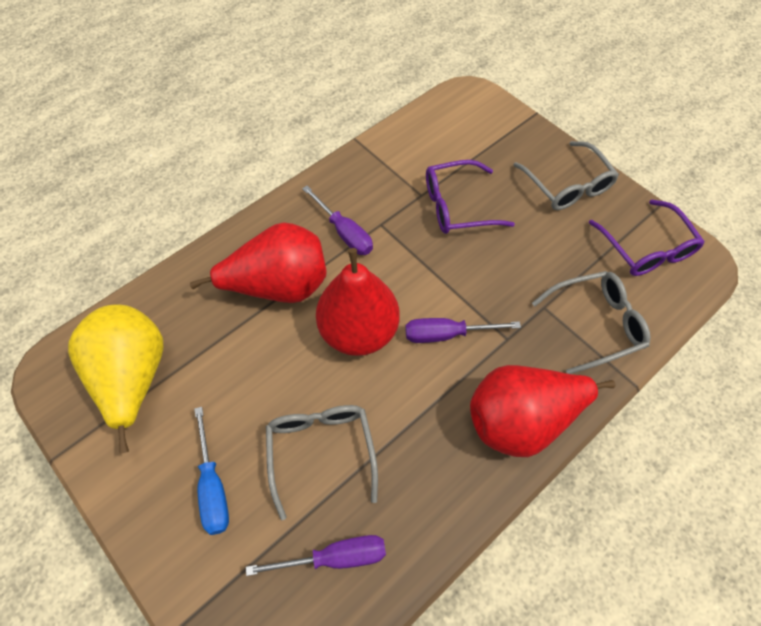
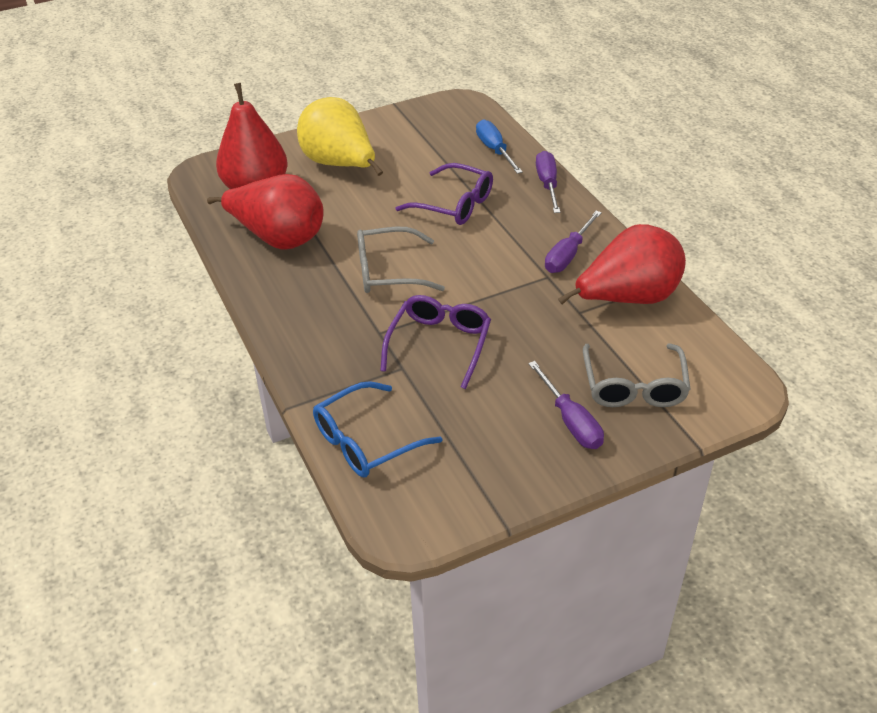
blue glasses: 0 -> 1
grey glasses: 3 -> 2

